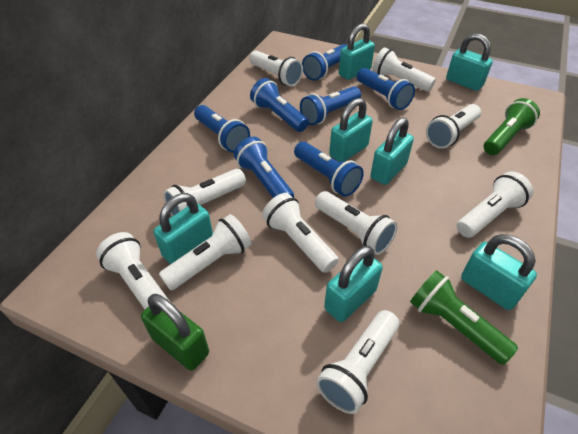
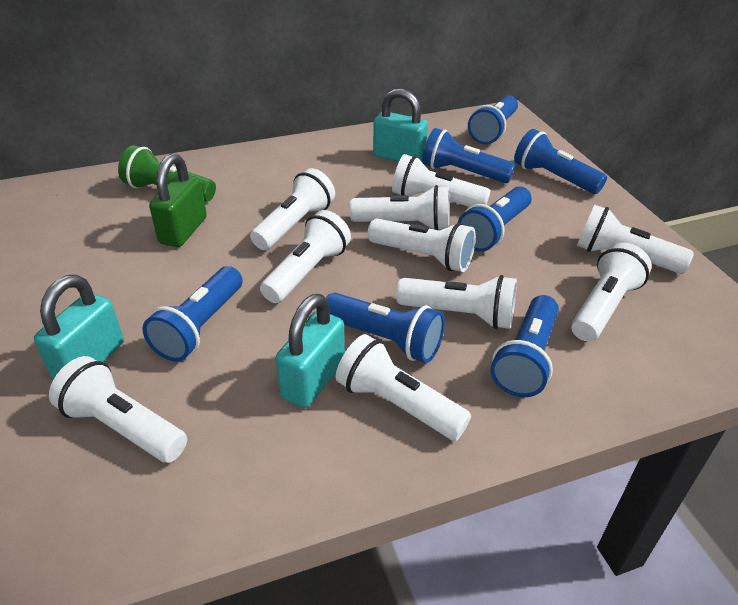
green flashlight: 2 -> 1
turquoise padlock: 7 -> 3

